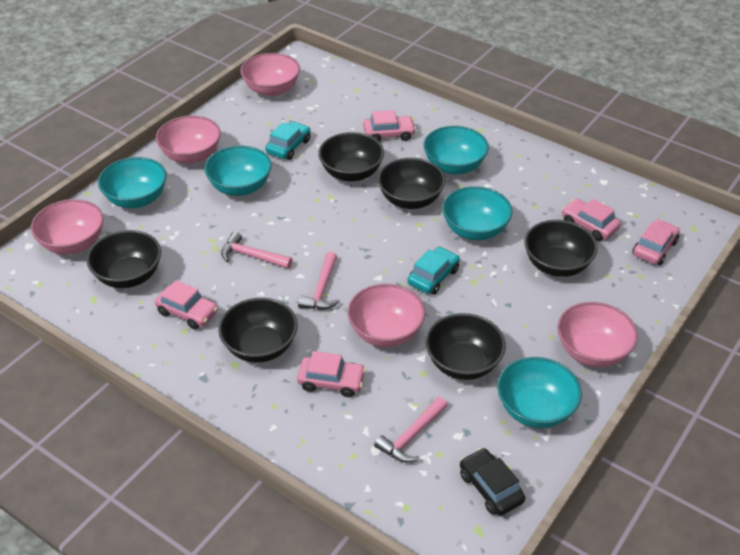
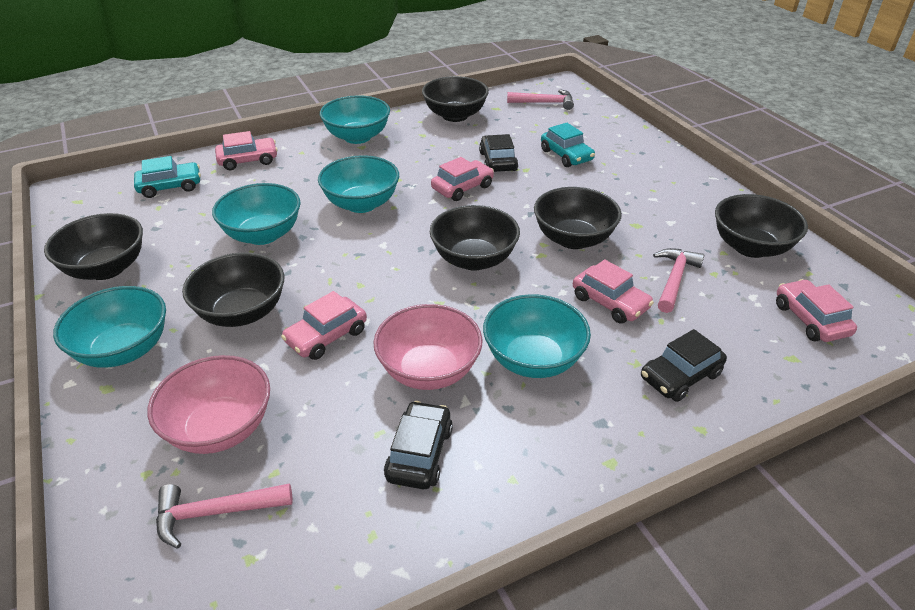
black car: 1 -> 3
pink bowl: 5 -> 2

